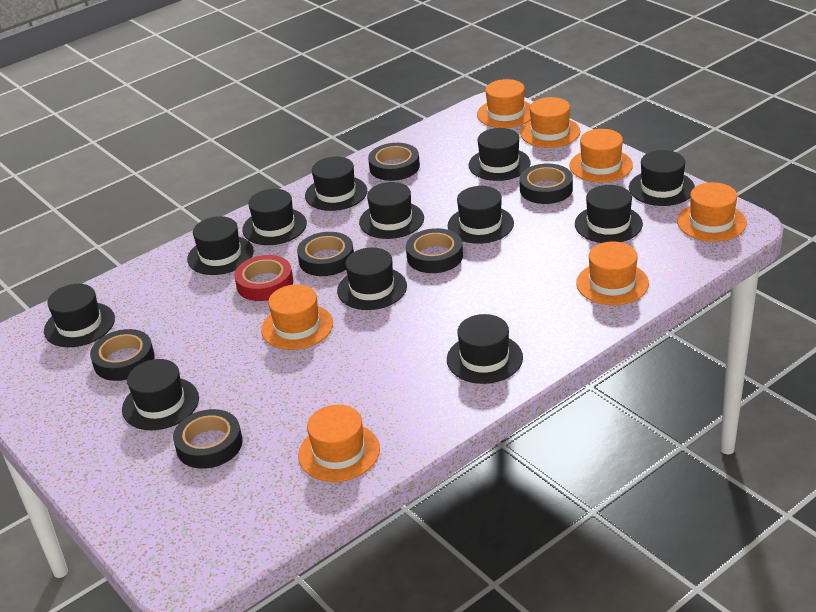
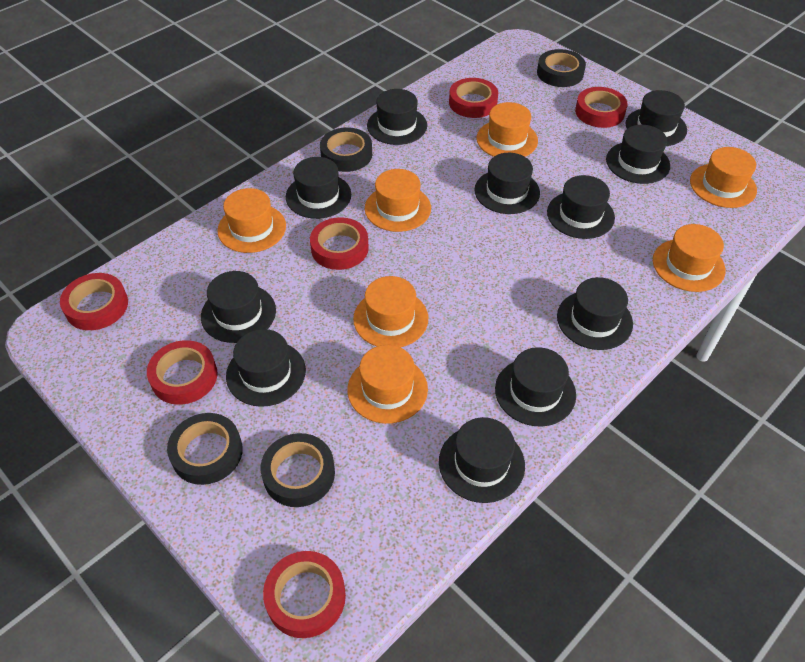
black hat: 12 -> 11
black tape: 6 -> 4
red tape: 1 -> 6

